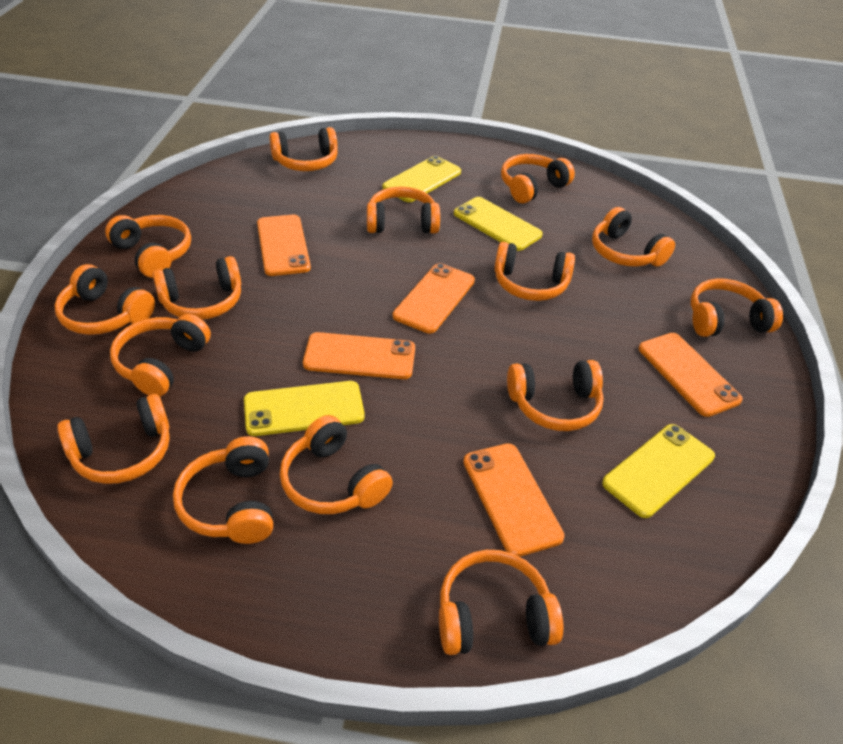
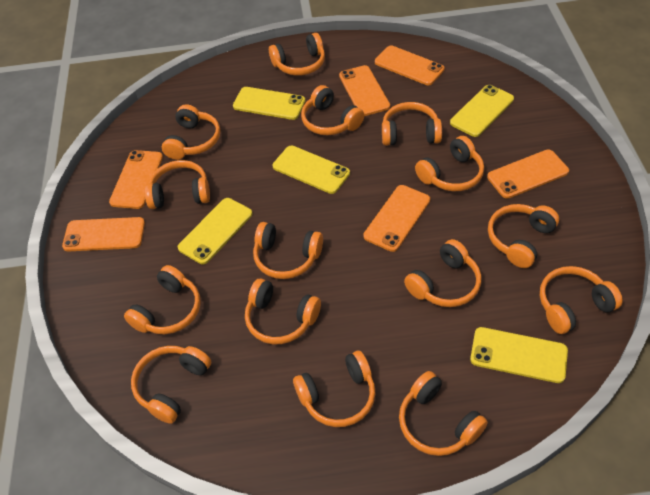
orange phone: 5 -> 6
yellow phone: 4 -> 5

